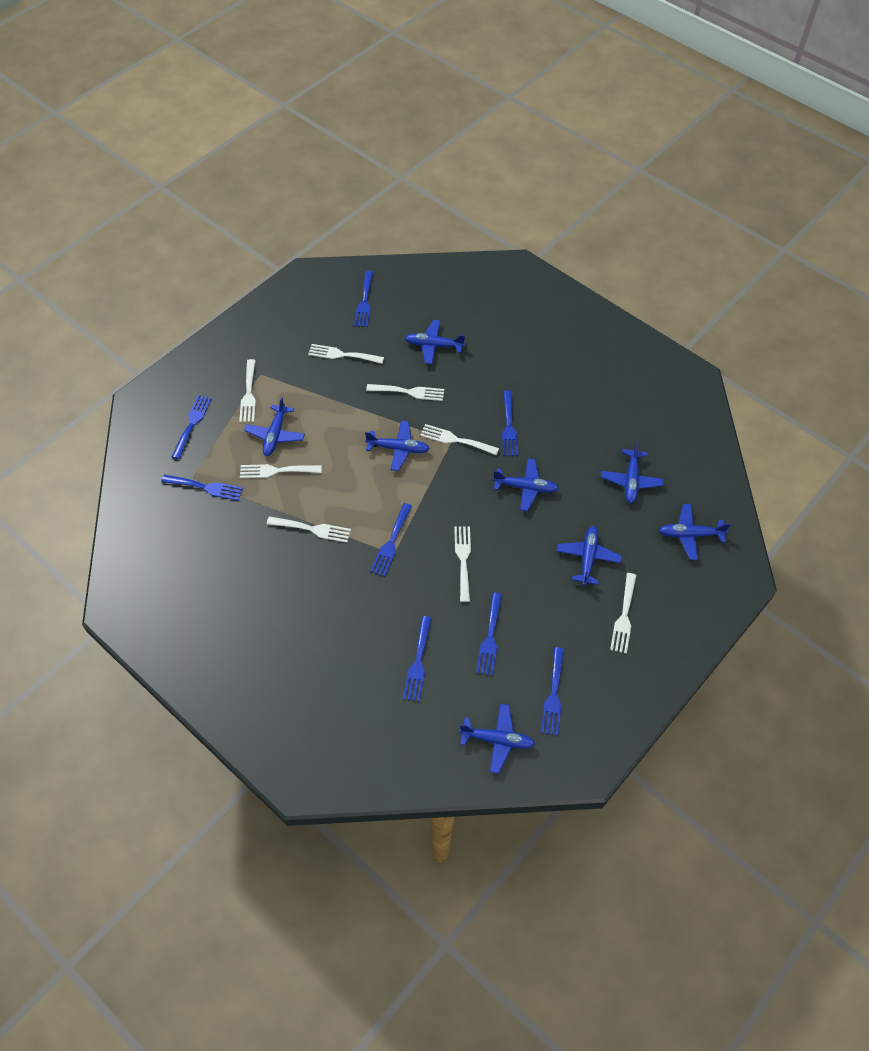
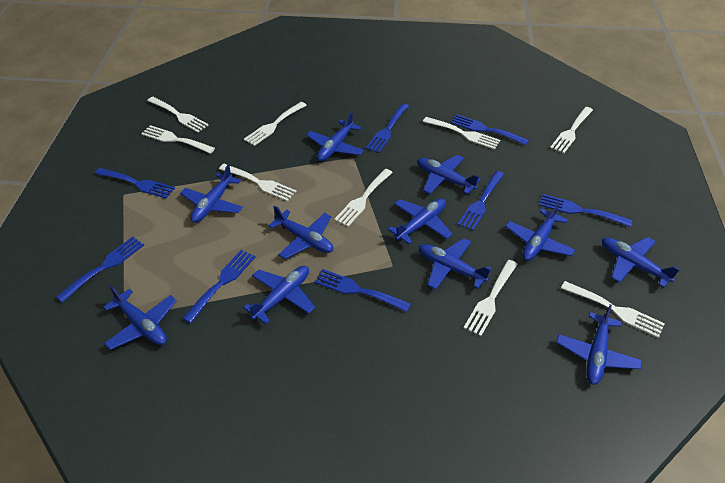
blue plane: 8 -> 11
white fork: 8 -> 9

